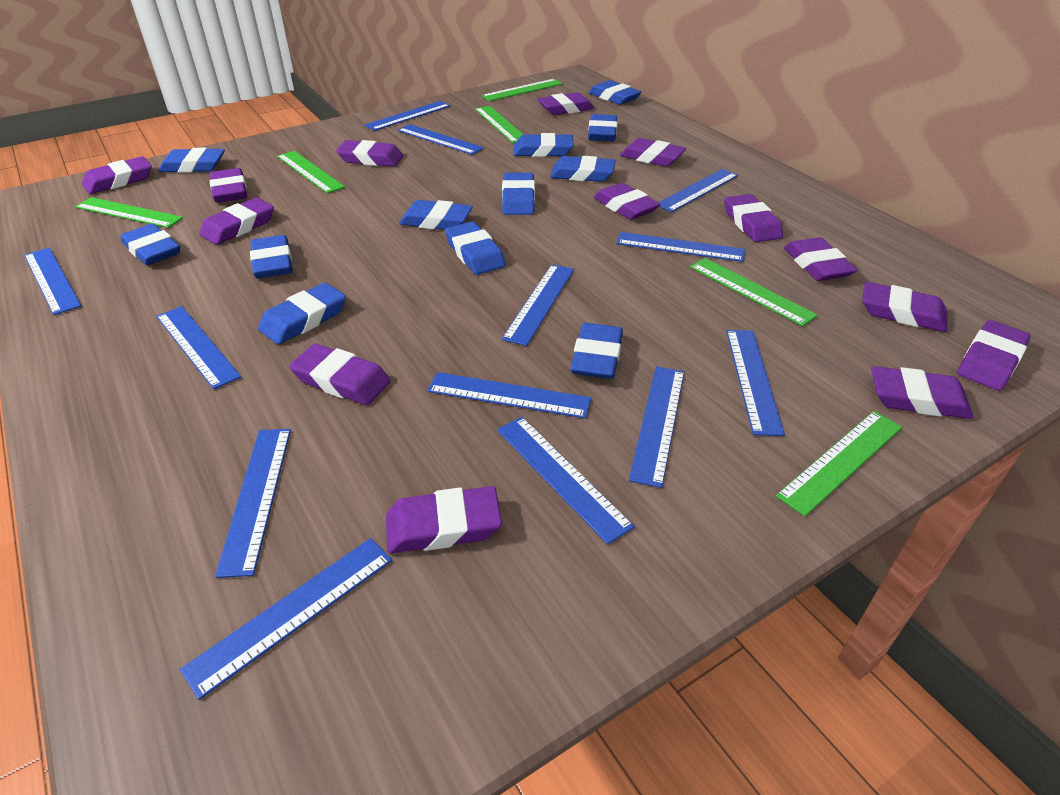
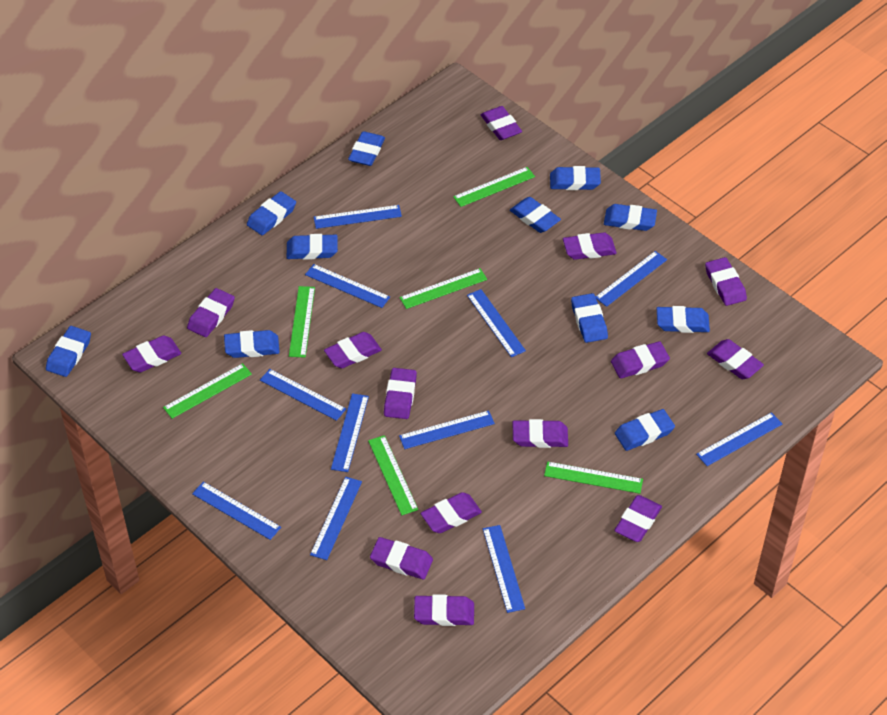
blue eraser: 12 -> 11
blue ruler: 13 -> 11

